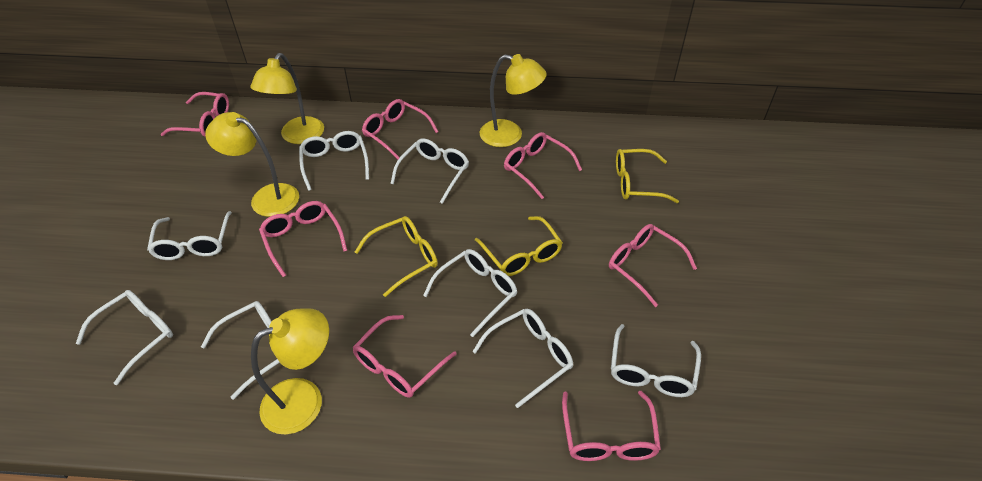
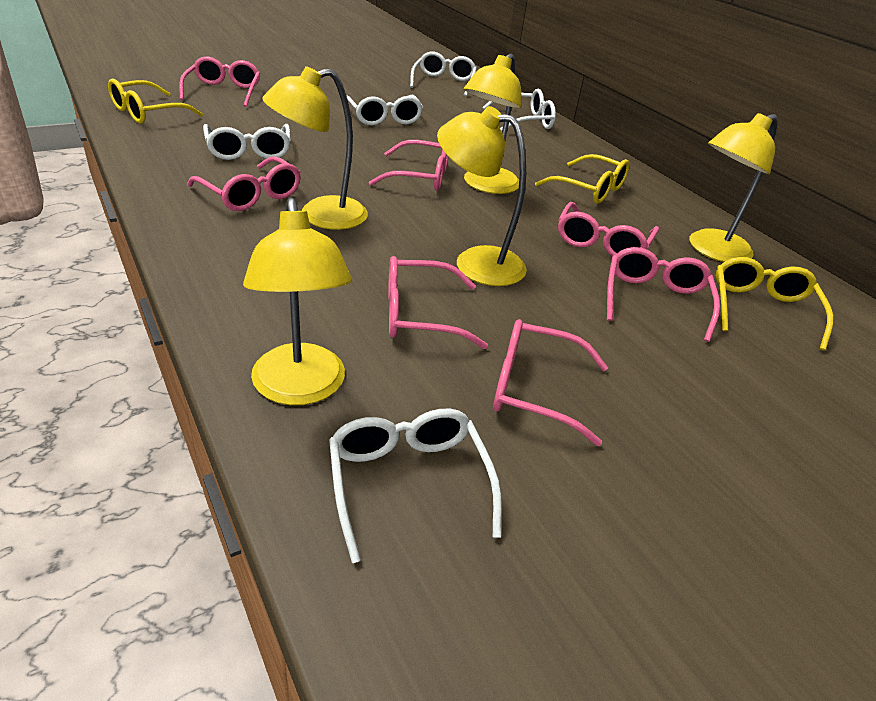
white glasses: 8 -> 5
yellow lamp: 4 -> 5

